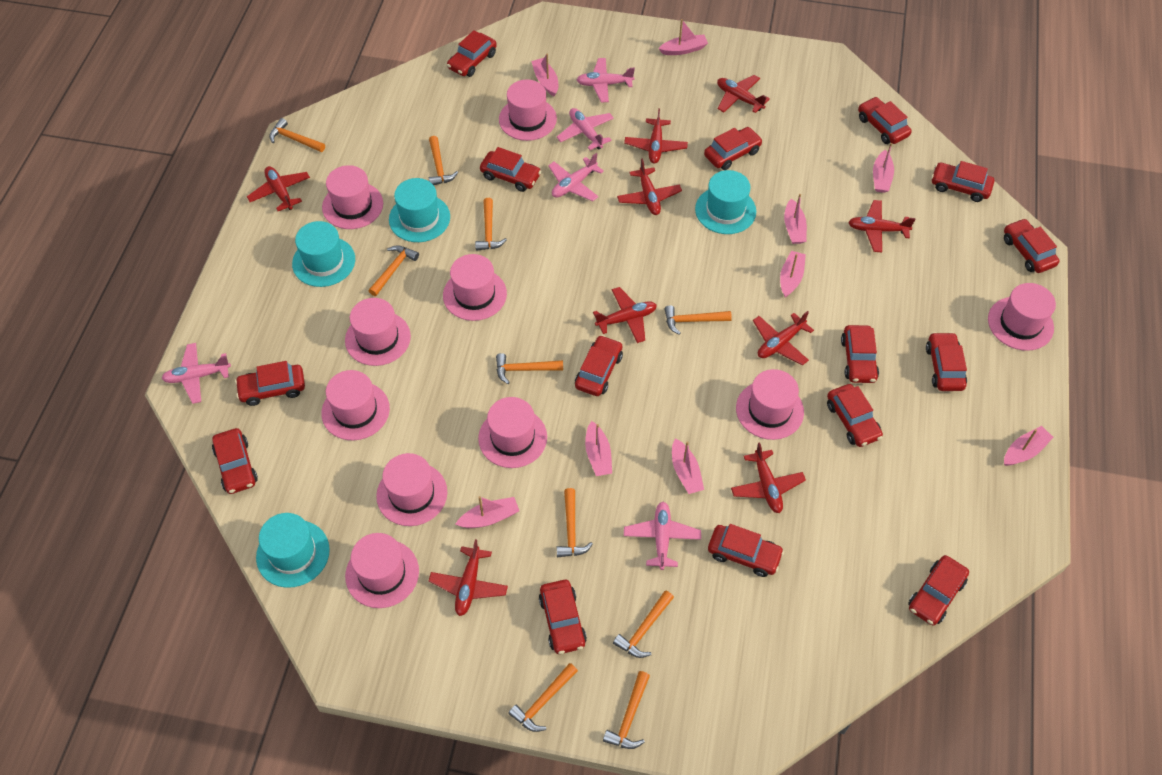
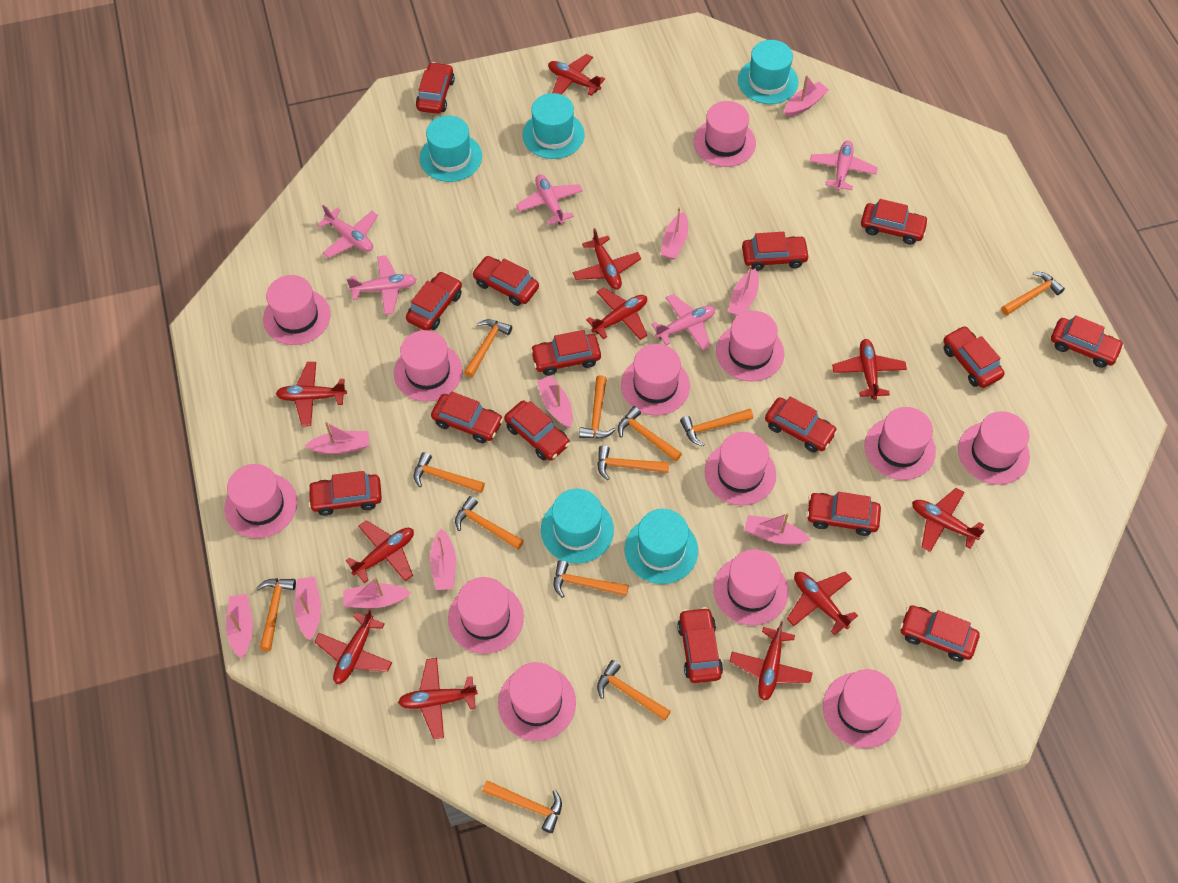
orange hammer: 10 -> 12
pink boat: 9 -> 10
pink hat: 10 -> 13
red plane: 9 -> 11
turquoise hat: 4 -> 5

